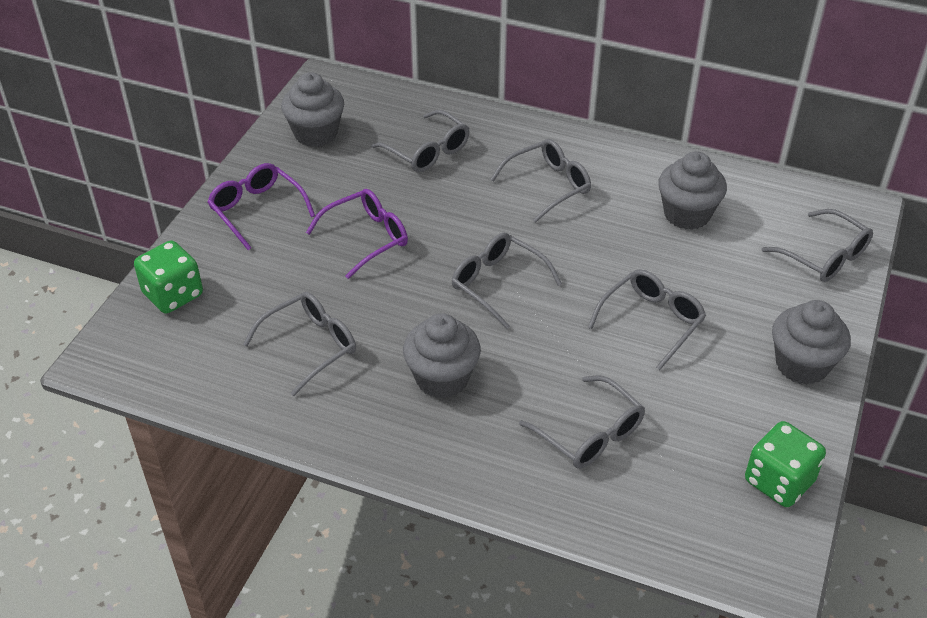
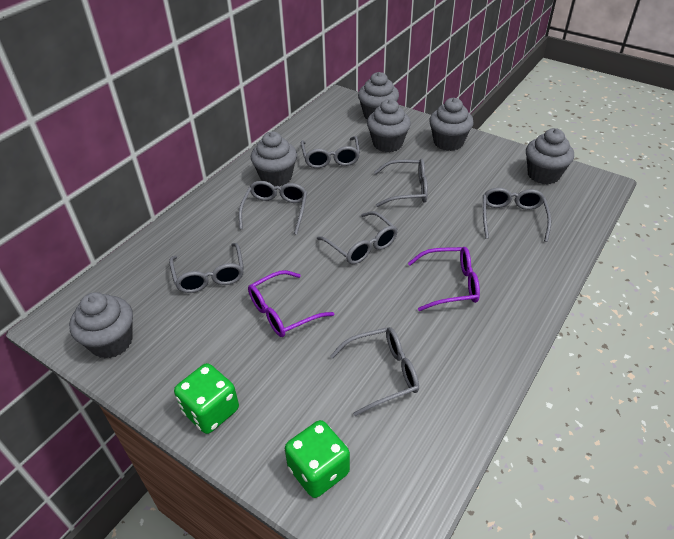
grey cupcake: 4 -> 6

